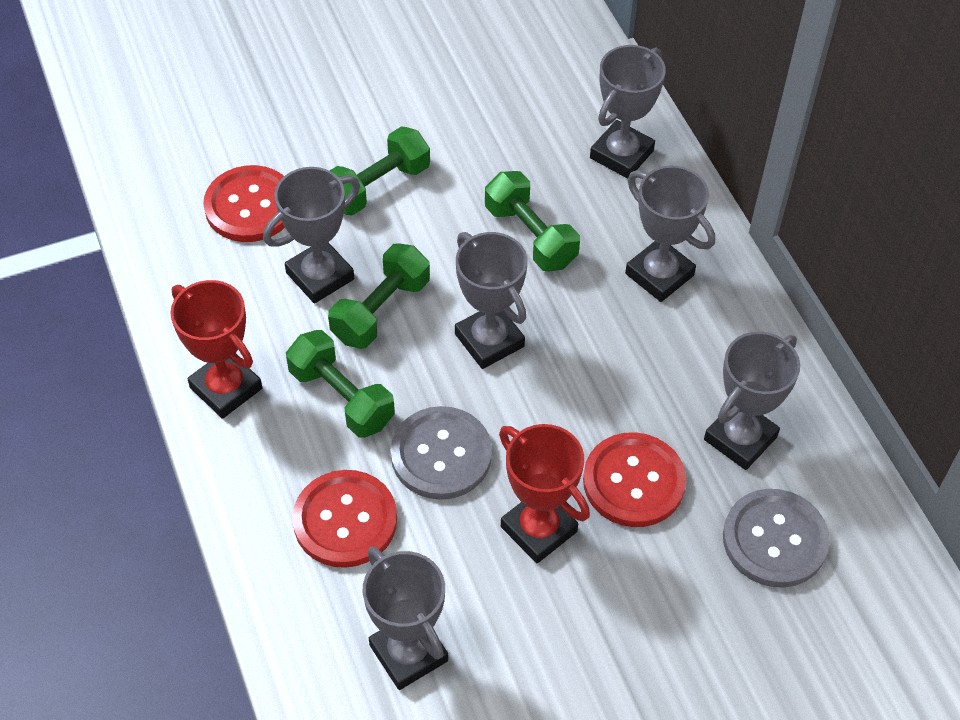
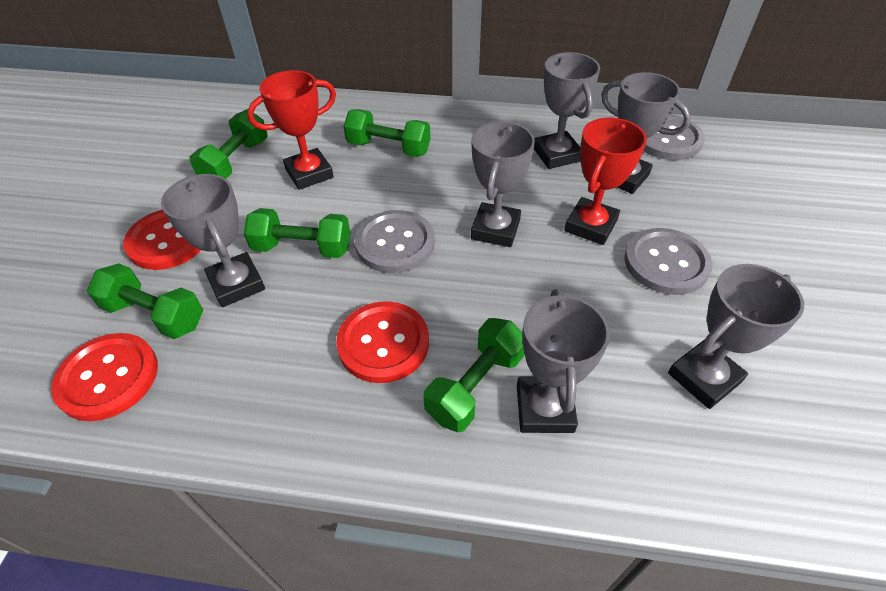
green dumbbell: 4 -> 5
grey button: 2 -> 3

